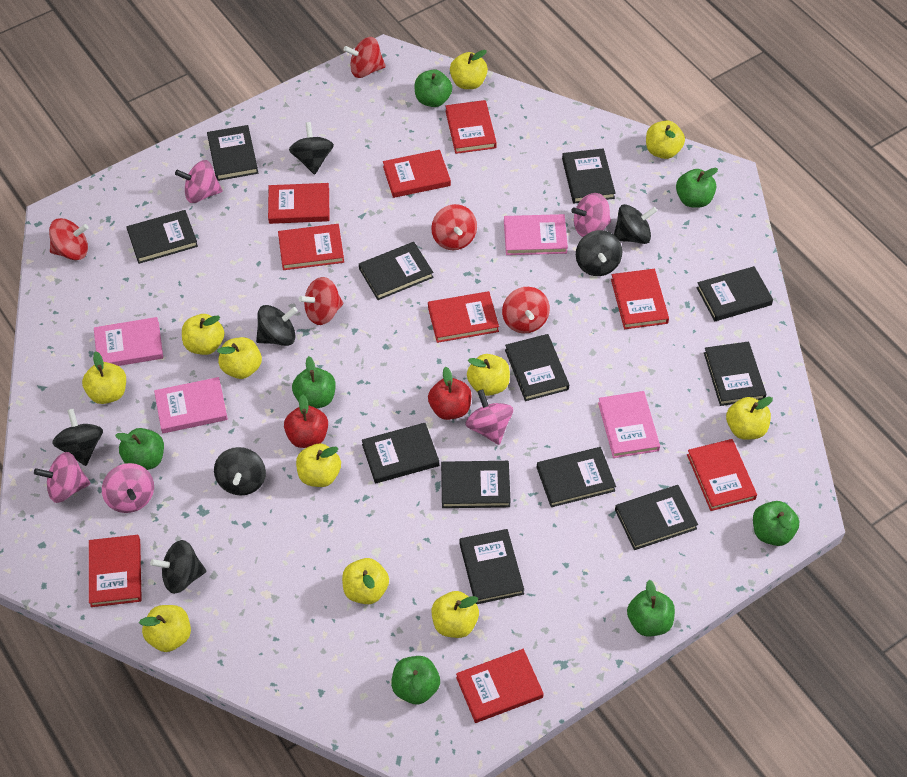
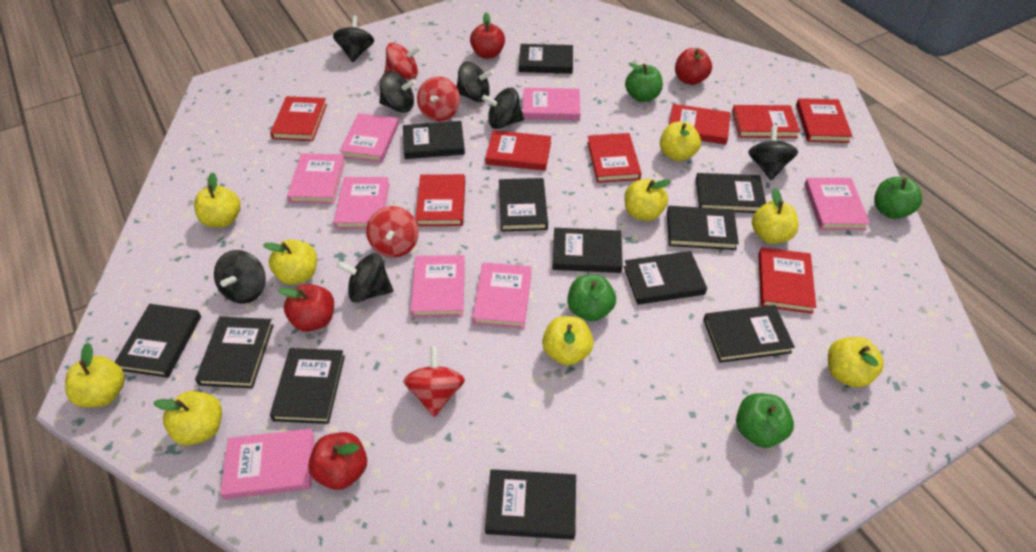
green apple: 7 -> 4
pink book: 4 -> 8
pink spinning top: 5 -> 0
red apple: 2 -> 4
red book: 9 -> 8
red spinning top: 5 -> 4
yellow apple: 11 -> 9

